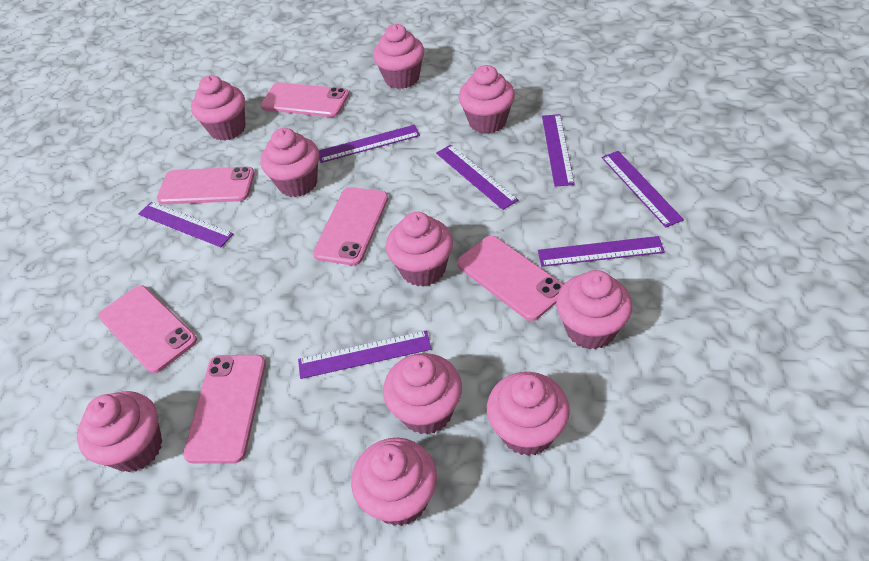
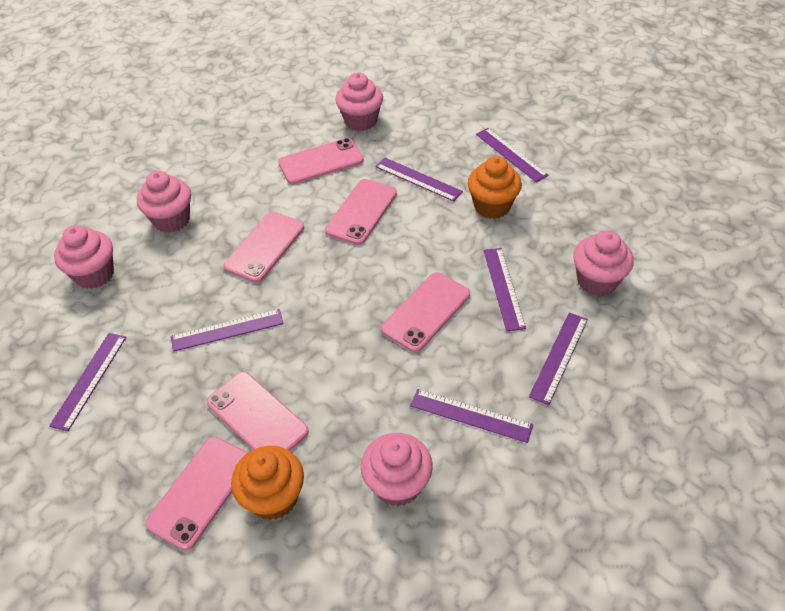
orange cupcake: 0 -> 2
pink cupcake: 10 -> 5

